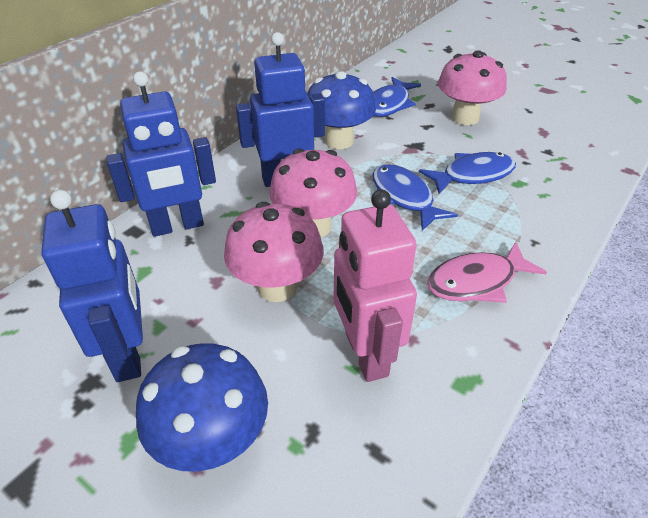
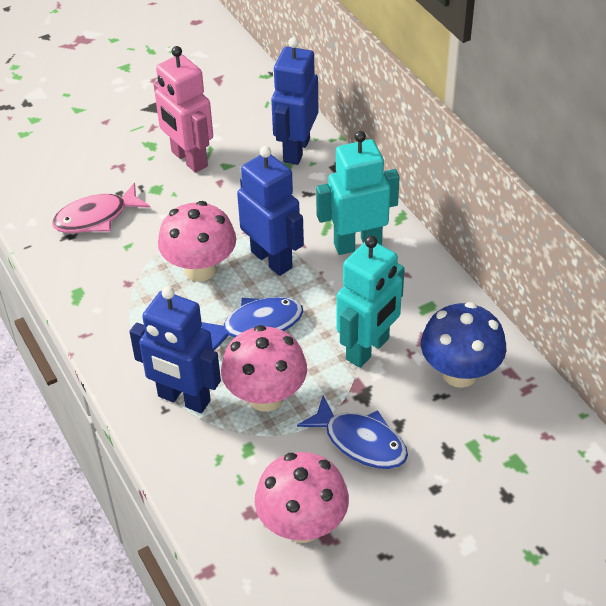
blue fish: 3 -> 2
blue mushroom: 2 -> 1
turquoise robot: 0 -> 2

